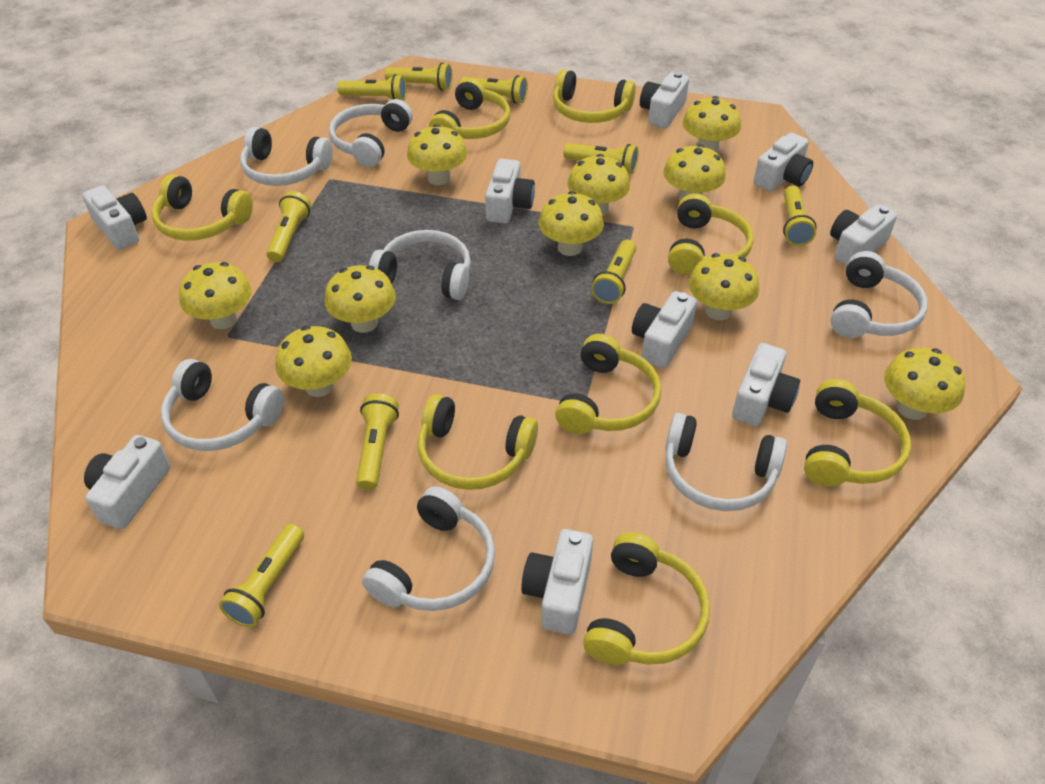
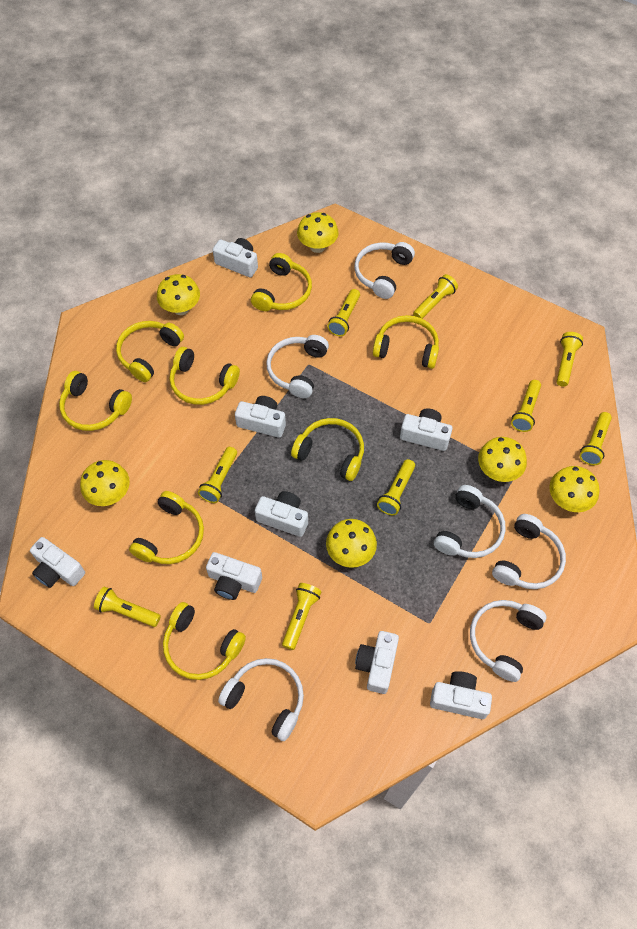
white camera: 9 -> 8
white headphones: 7 -> 6
yellow mushroom: 10 -> 6

